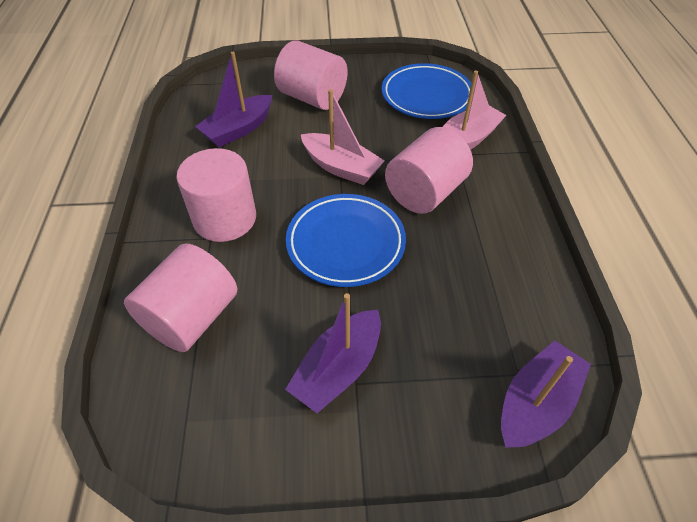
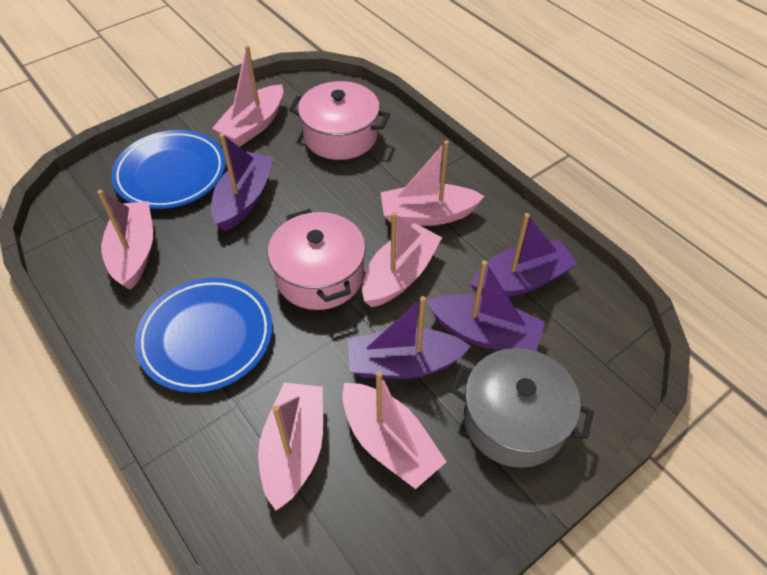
grey pot: 0 -> 1
pink boat: 2 -> 6
pink cylinder: 4 -> 0
pink pot: 0 -> 2
purple boat: 3 -> 4

